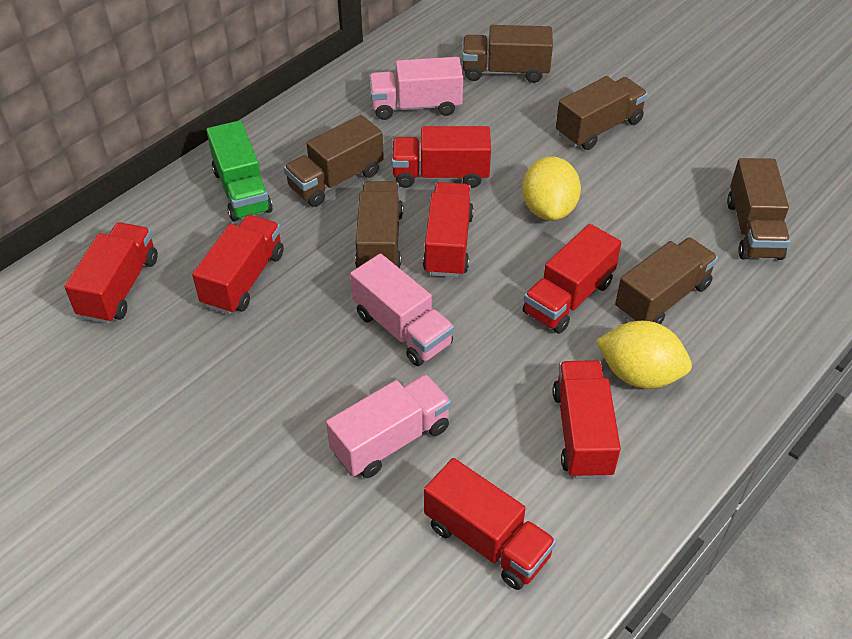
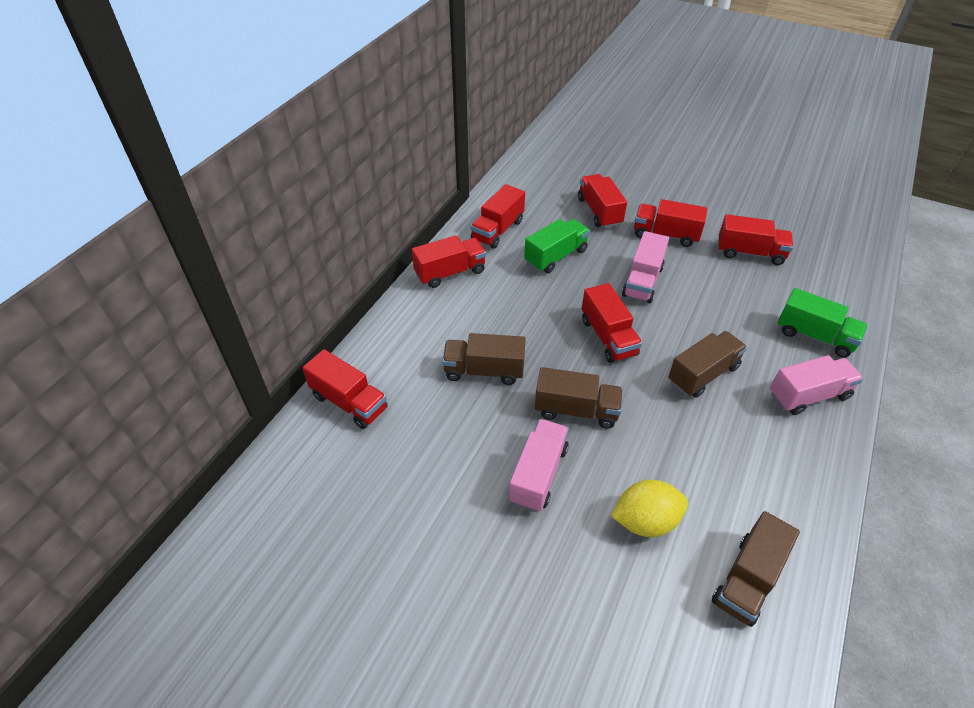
brown truck: 6 -> 4
green truck: 1 -> 2
yellow lemon: 2 -> 1

